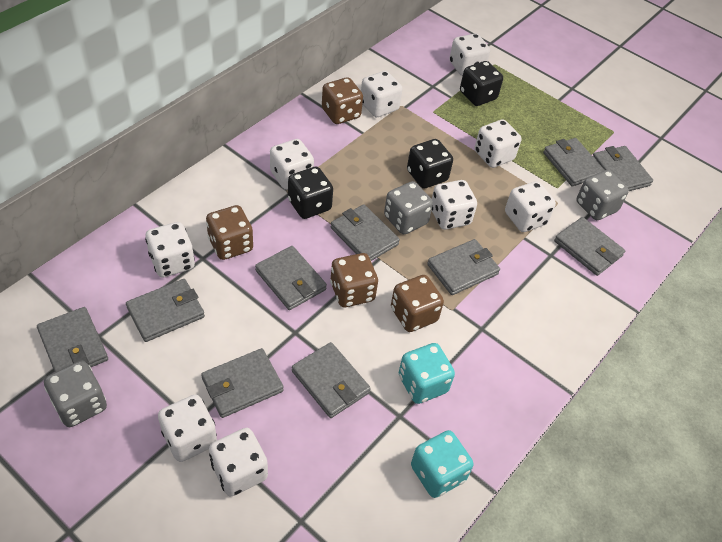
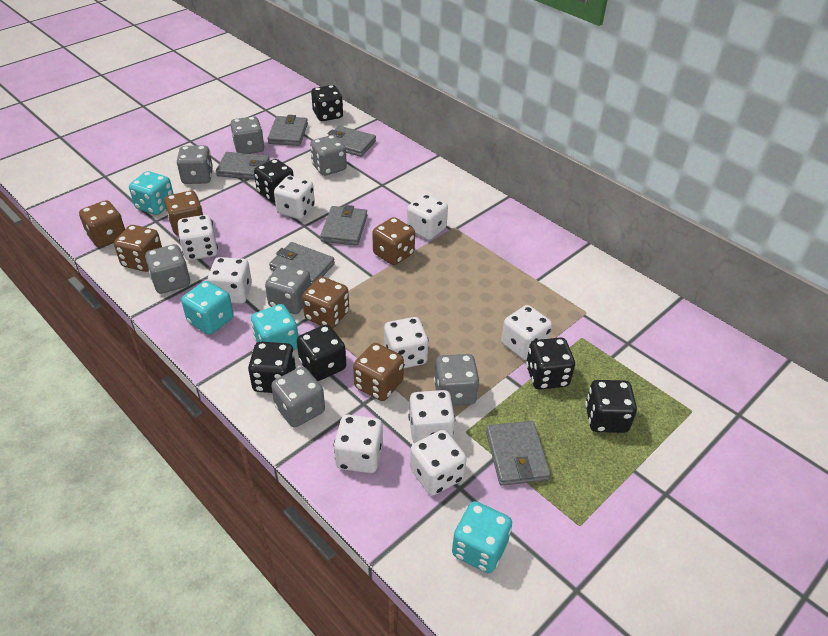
black dice: 3 -> 6
brown dice: 4 -> 6
grey dice: 3 -> 7
grey wallet: 10 -> 6
turquoise dice: 2 -> 4

